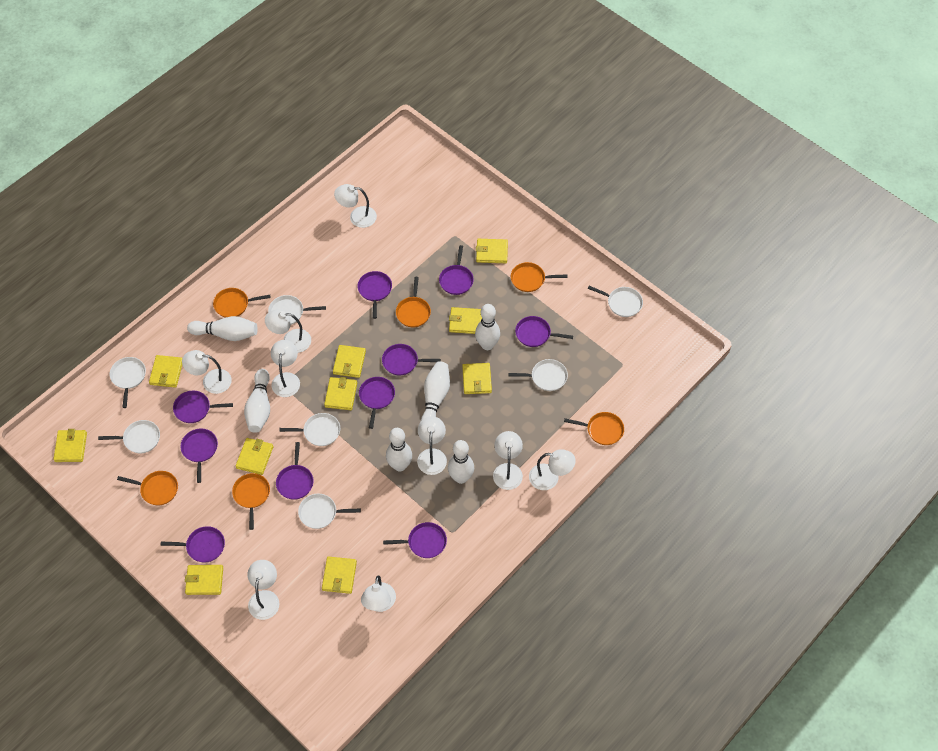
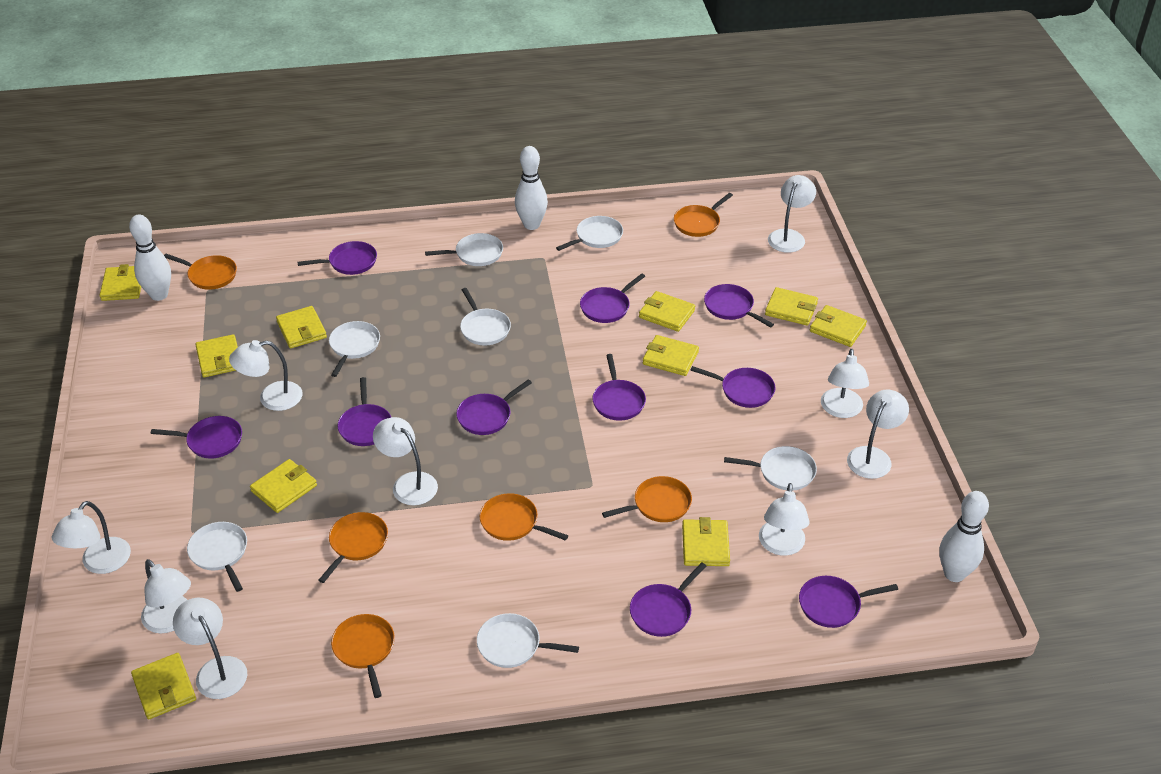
white bowling pin: 6 -> 3

